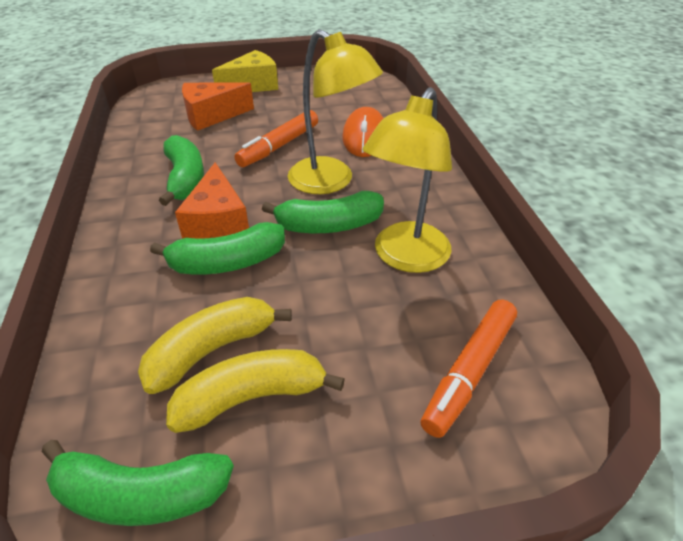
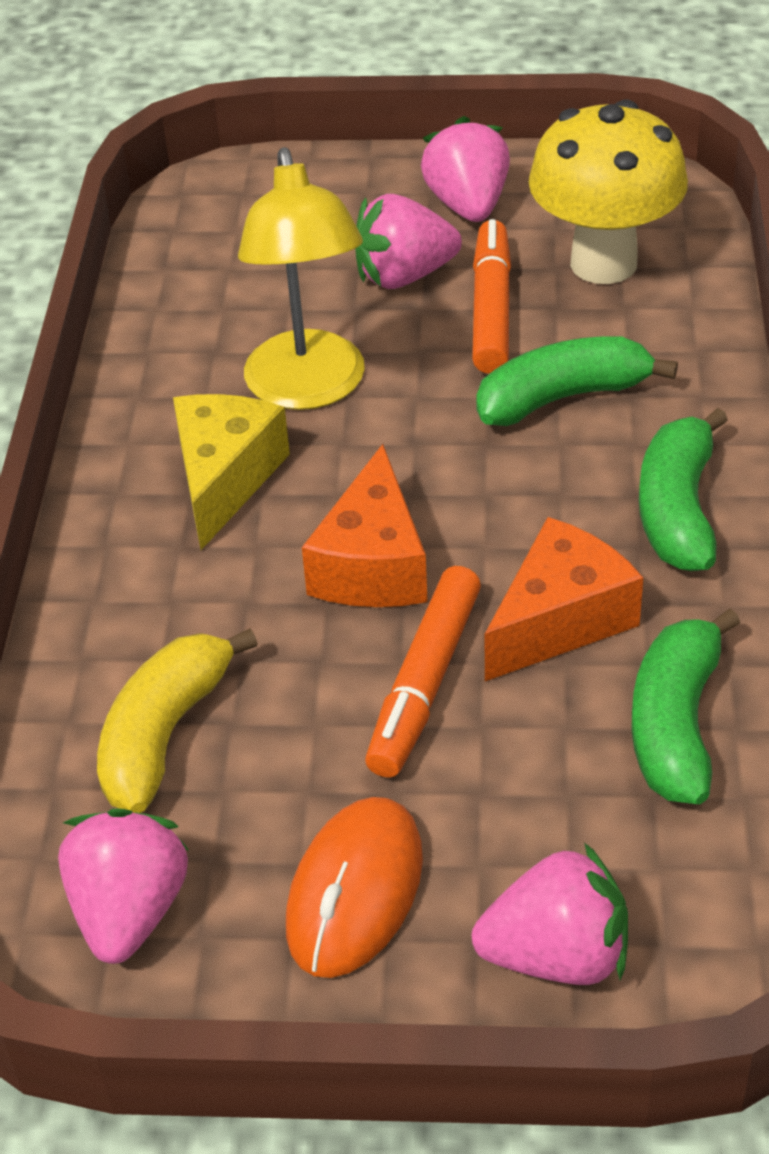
green banana: 4 -> 3
pink strawberry: 0 -> 4
yellow banana: 2 -> 1
yellow lamp: 2 -> 1
yellow mushroom: 0 -> 1

